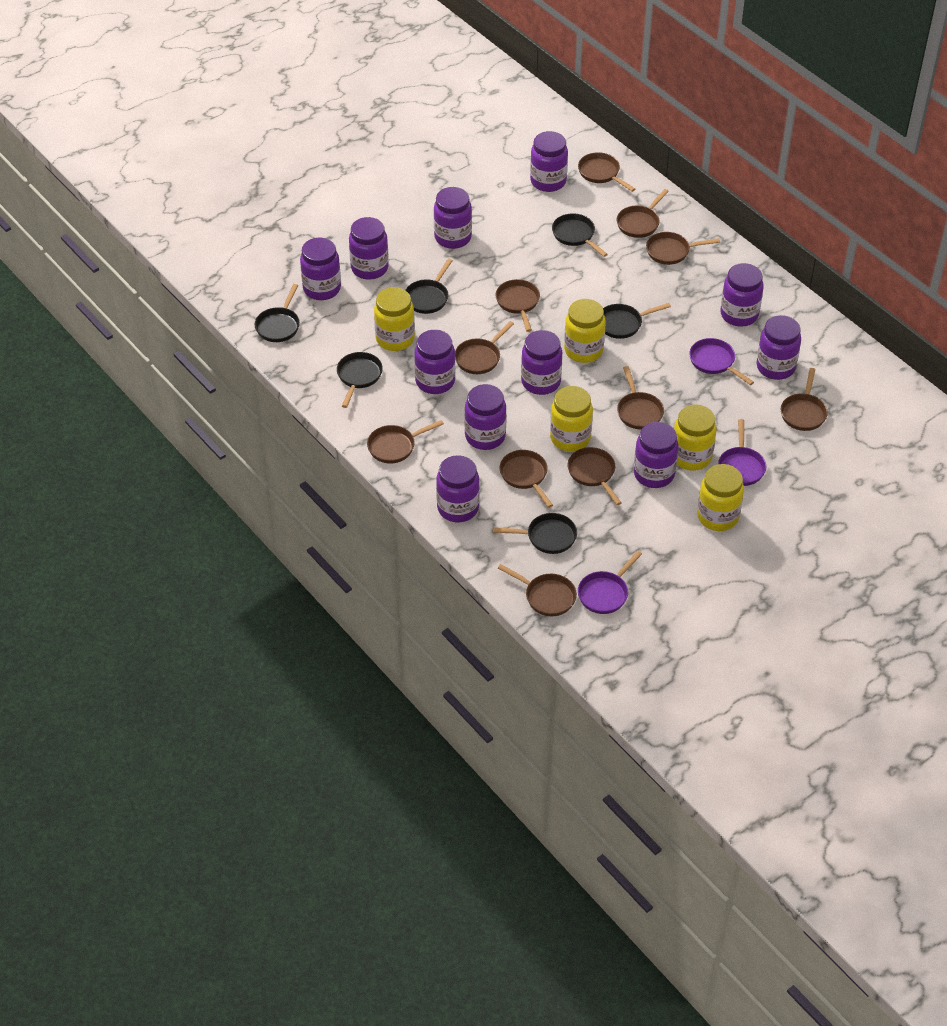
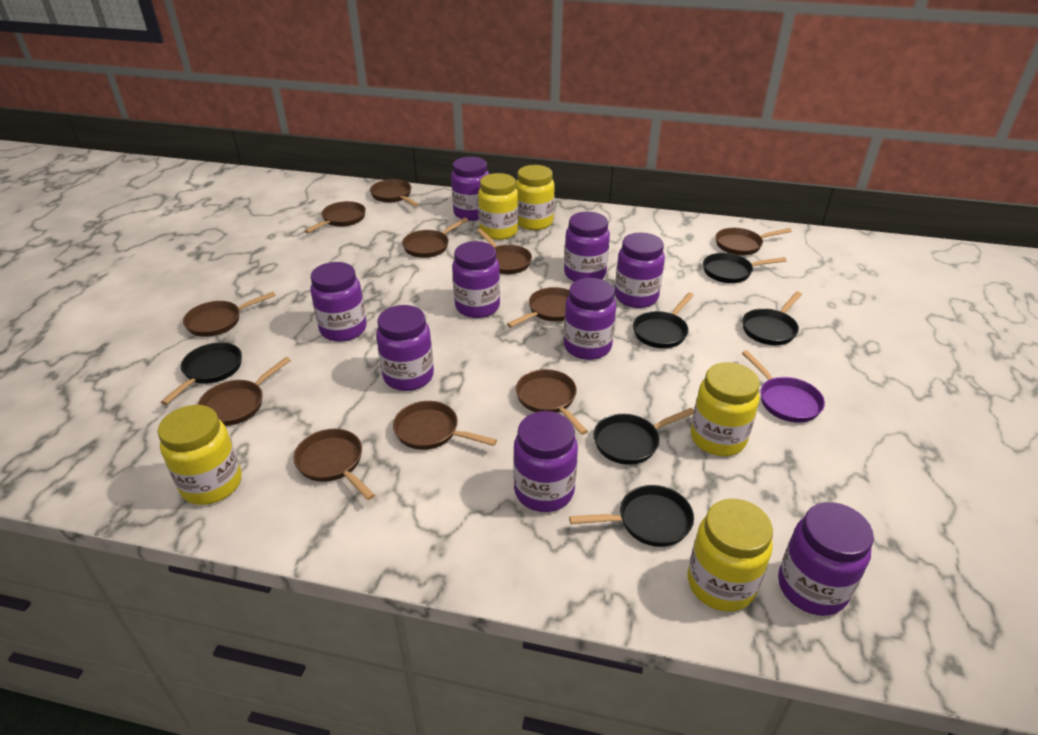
purple jar: 11 -> 9
purple pan: 3 -> 1

